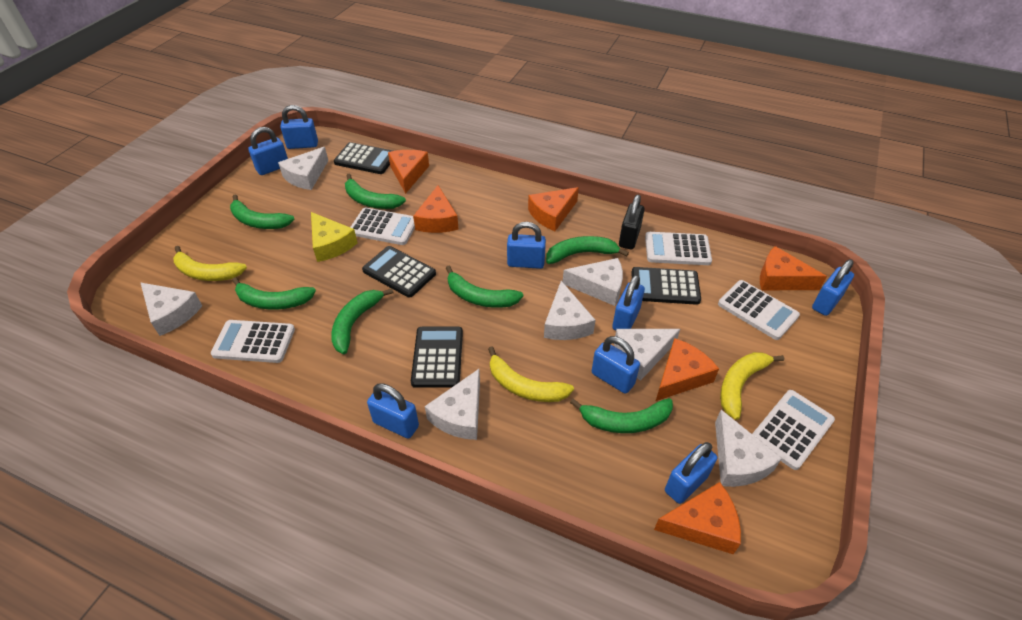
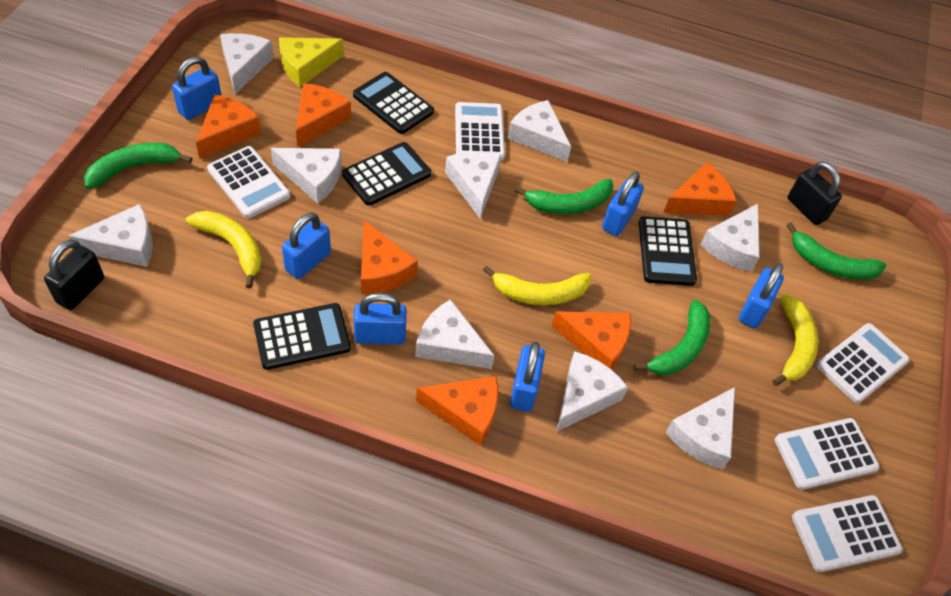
black padlock: 1 -> 2
blue padlock: 8 -> 6
green banana: 7 -> 4
white cheese: 7 -> 9

